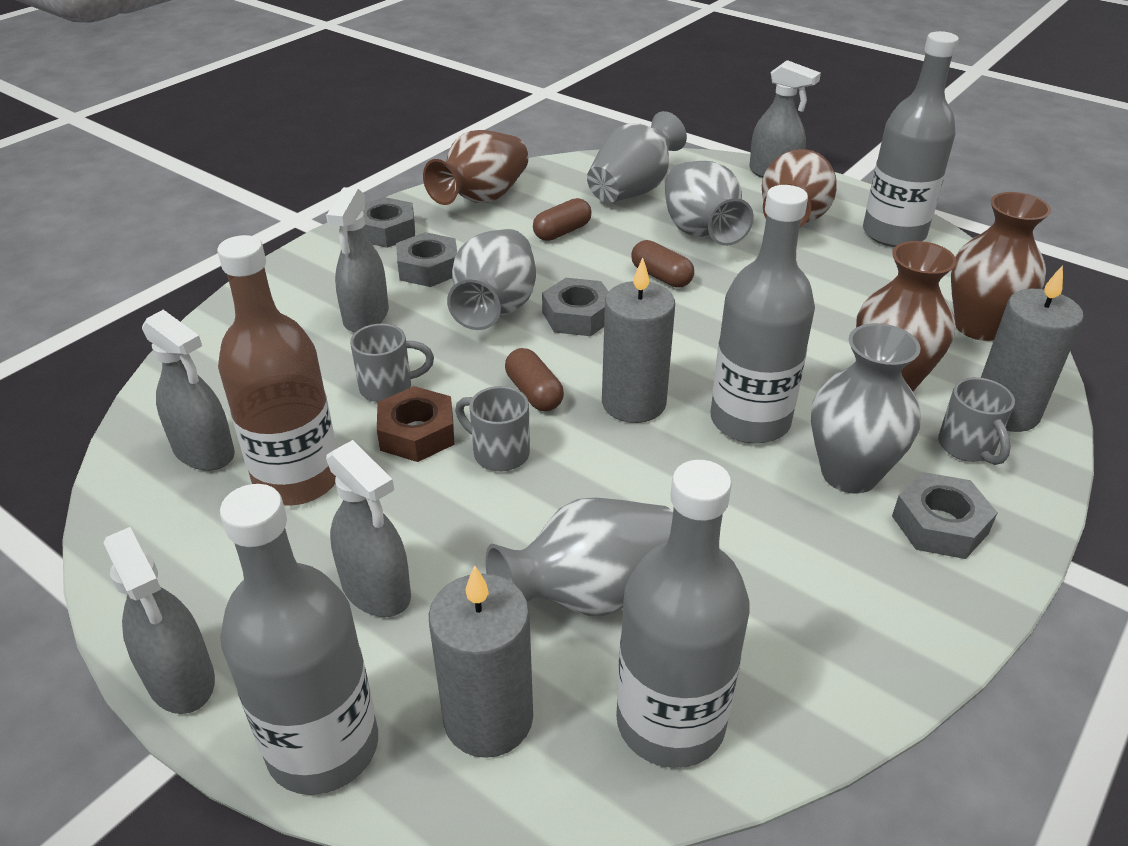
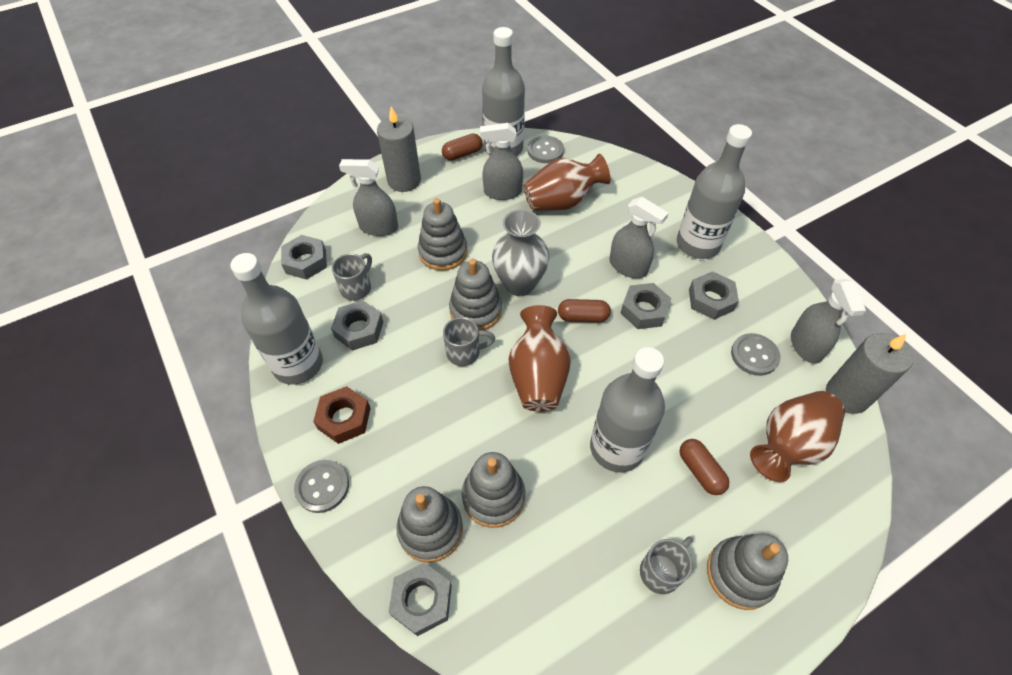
brown bottle: 1 -> 0
brown vase: 4 -> 3
grey button: 0 -> 3
grey candle: 3 -> 2
grey nut: 4 -> 5
grey spray bottle: 5 -> 4
grey stacking toy: 0 -> 5
grey vase: 5 -> 1

